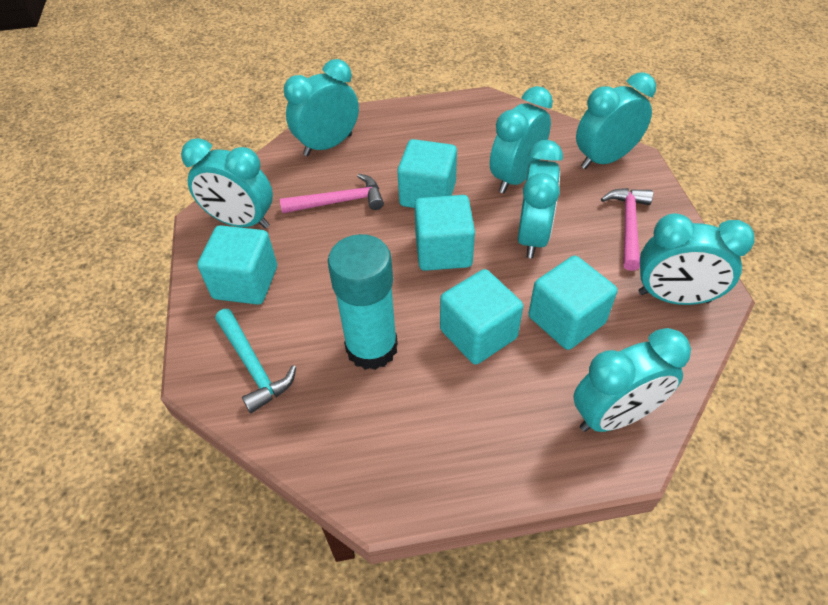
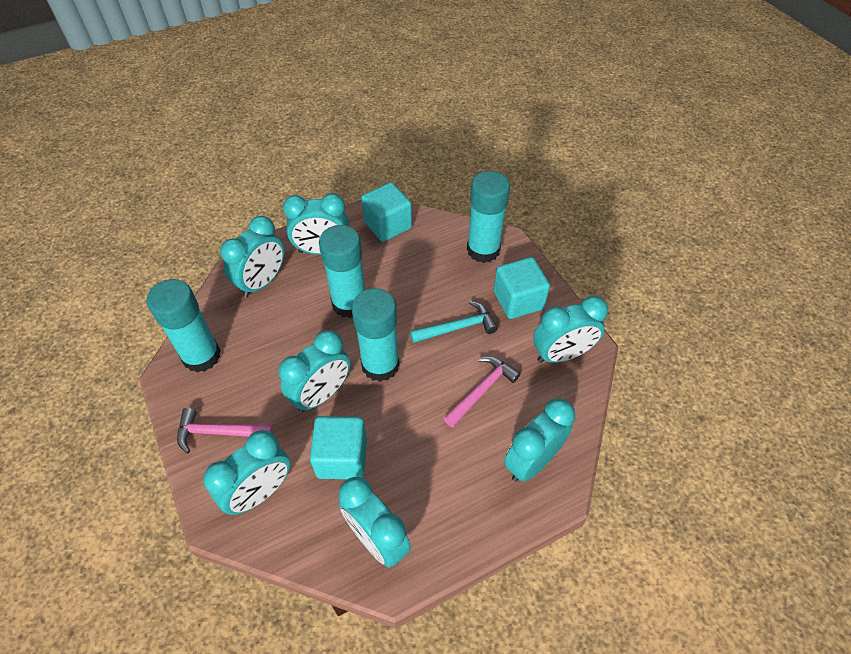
turquoise cube: 5 -> 3
turquoise glue stick: 1 -> 4

